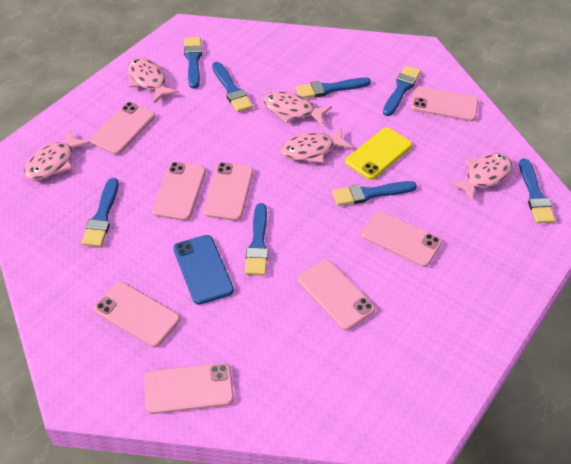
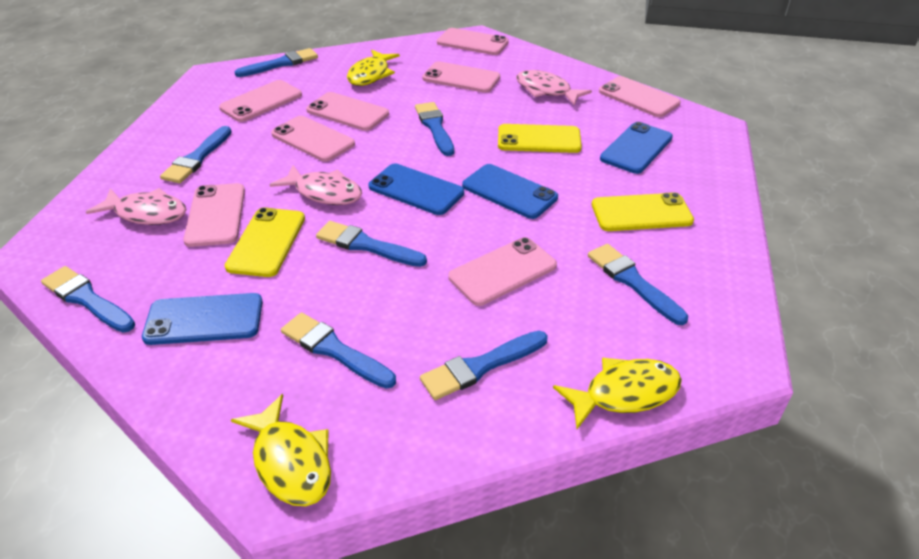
blue phone: 1 -> 4
pink fish: 5 -> 3
yellow fish: 0 -> 3
yellow phone: 1 -> 3

